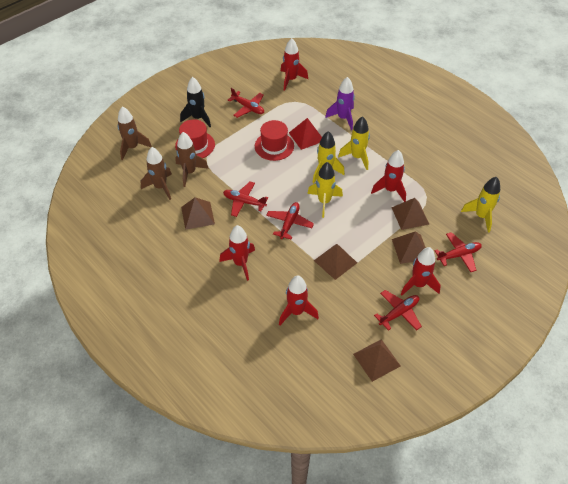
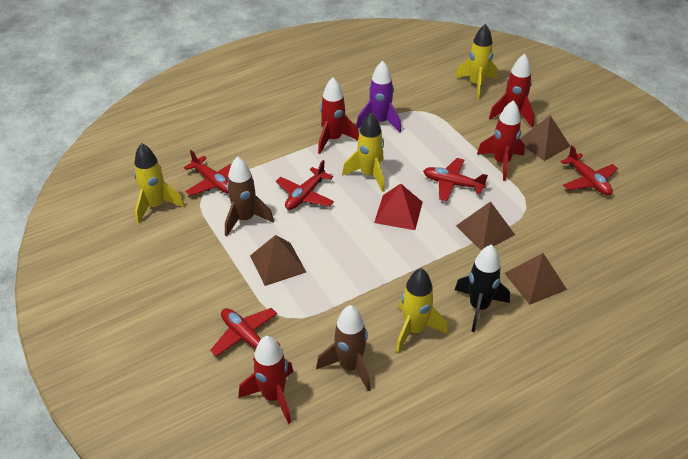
brown pyramid: 5 -> 4
brown rocket: 3 -> 2
red hat: 2 -> 0
red rocket: 5 -> 4

